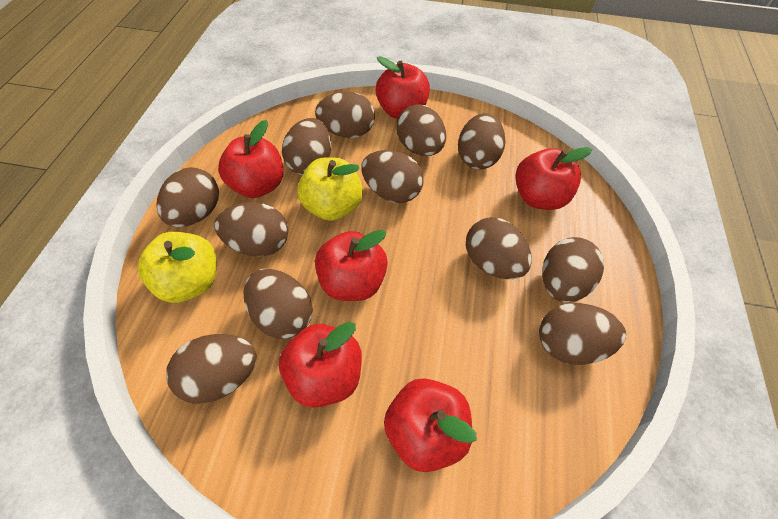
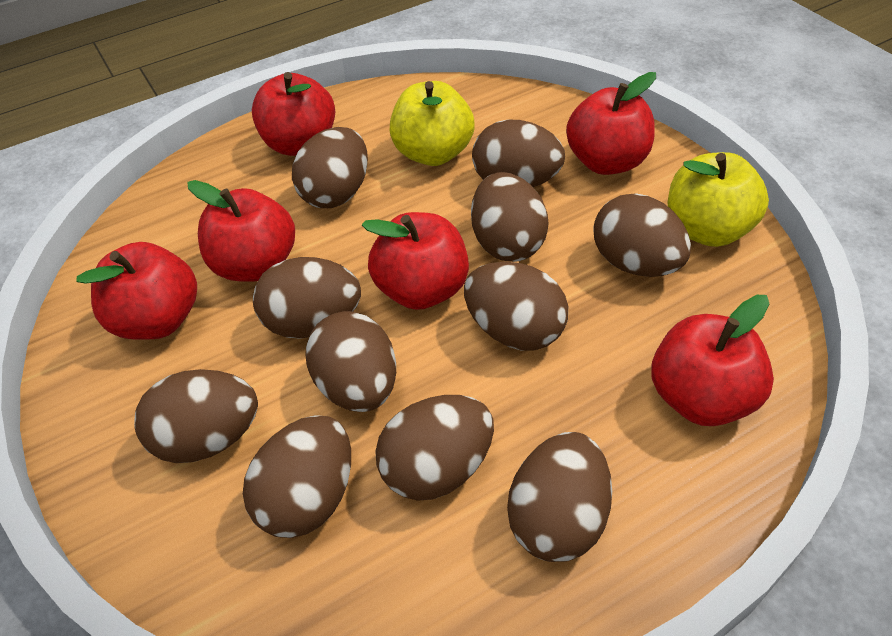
brown egg: 12 -> 11

